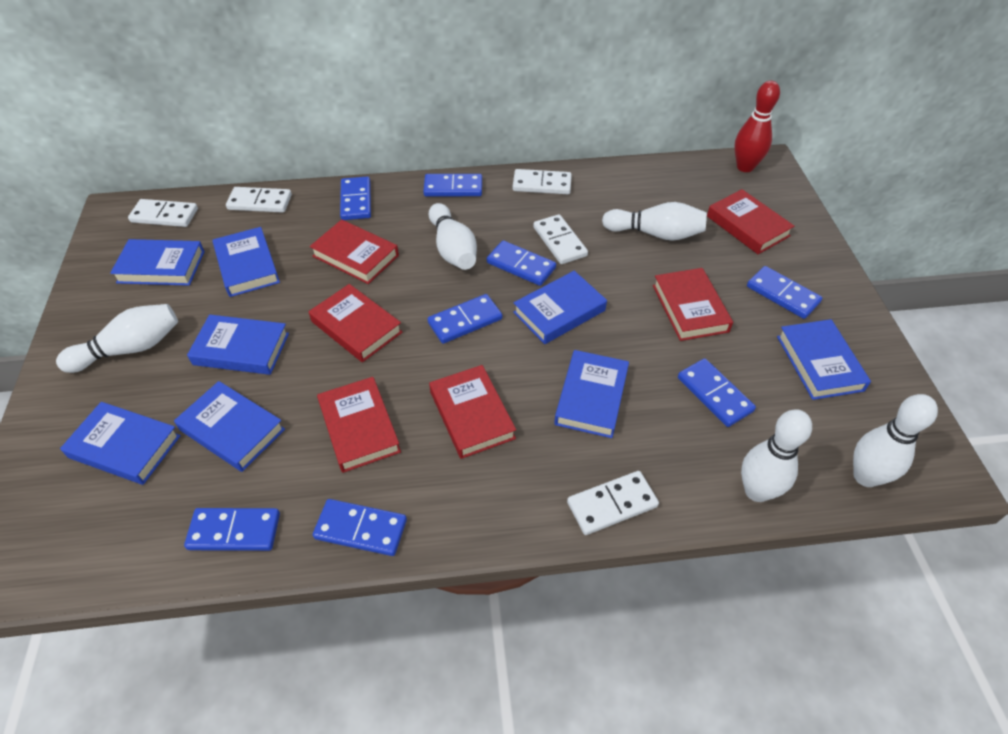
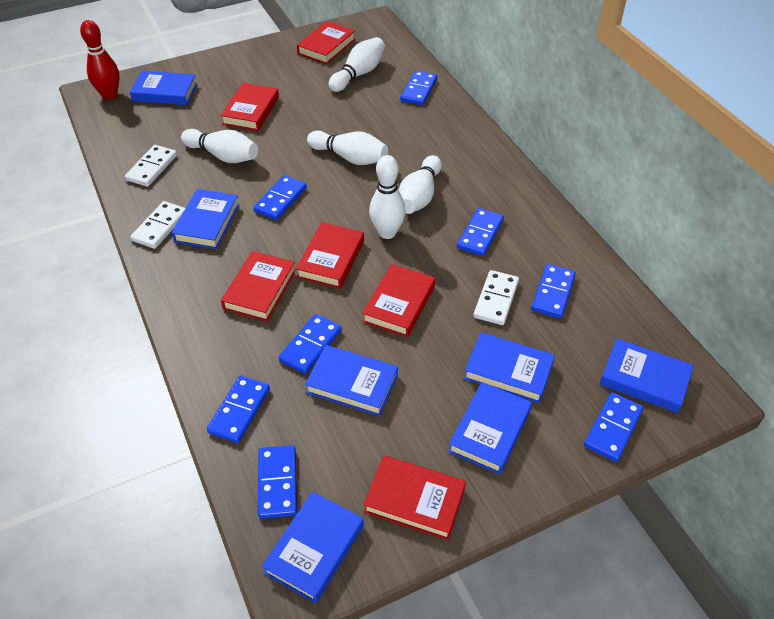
blue book: 8 -> 7
white domino: 5 -> 3

